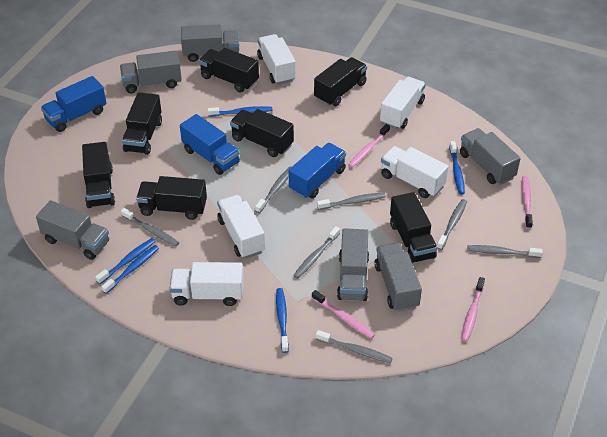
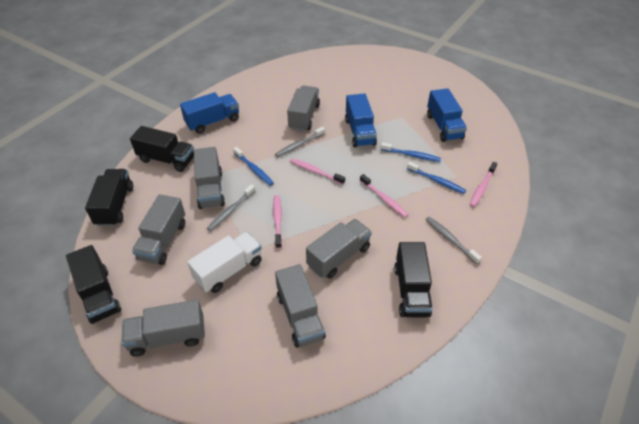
black truck: 7 -> 4
blue toothbrush: 5 -> 3
grey toothbrush: 7 -> 3
white truck: 5 -> 1

